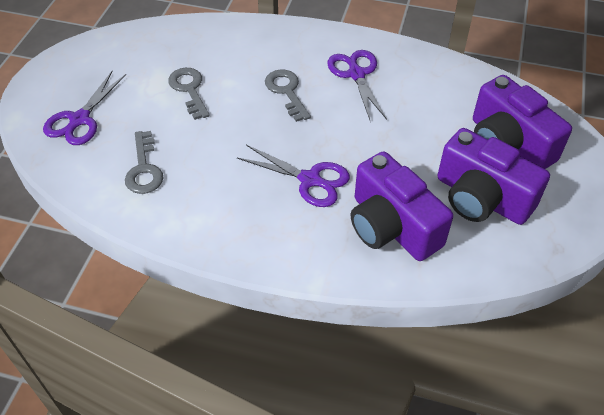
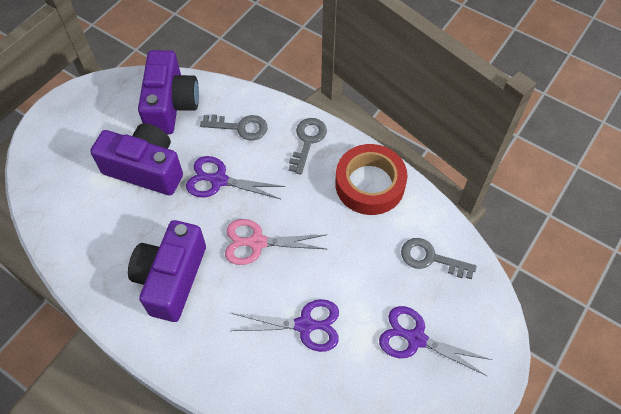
pink scissors: 0 -> 1
red tape: 0 -> 1

